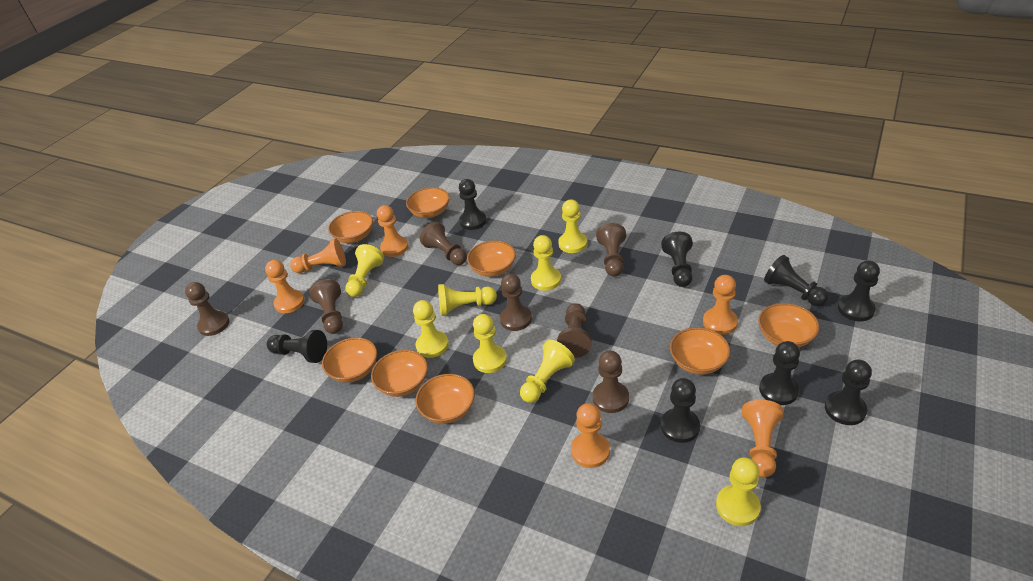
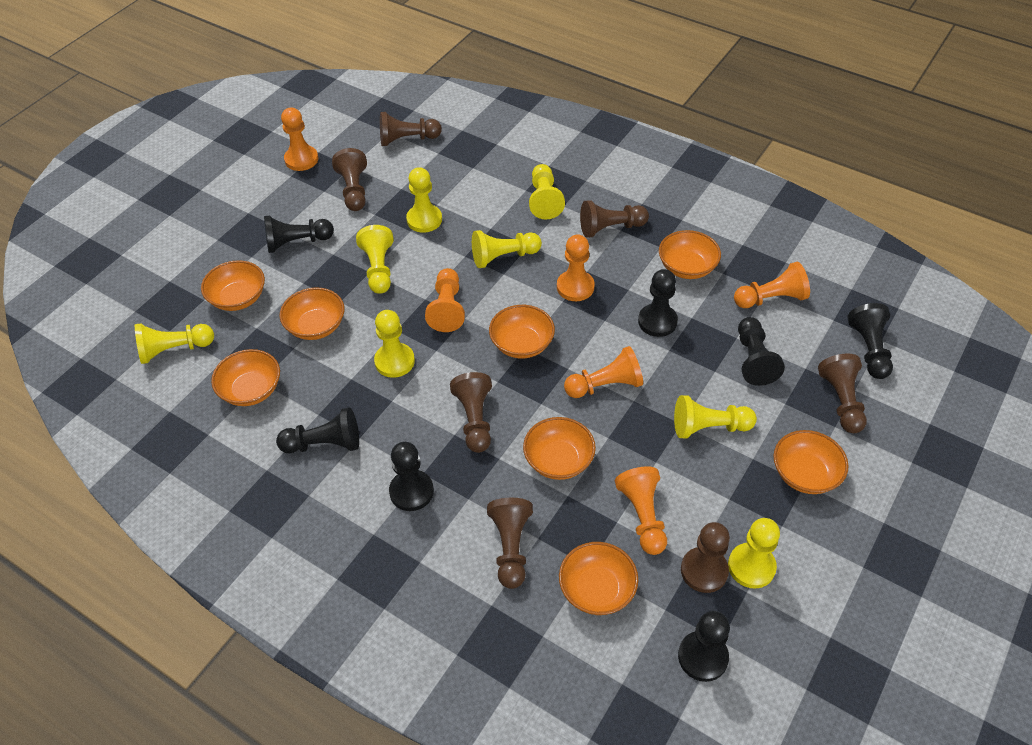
black pawn: 8 -> 7

